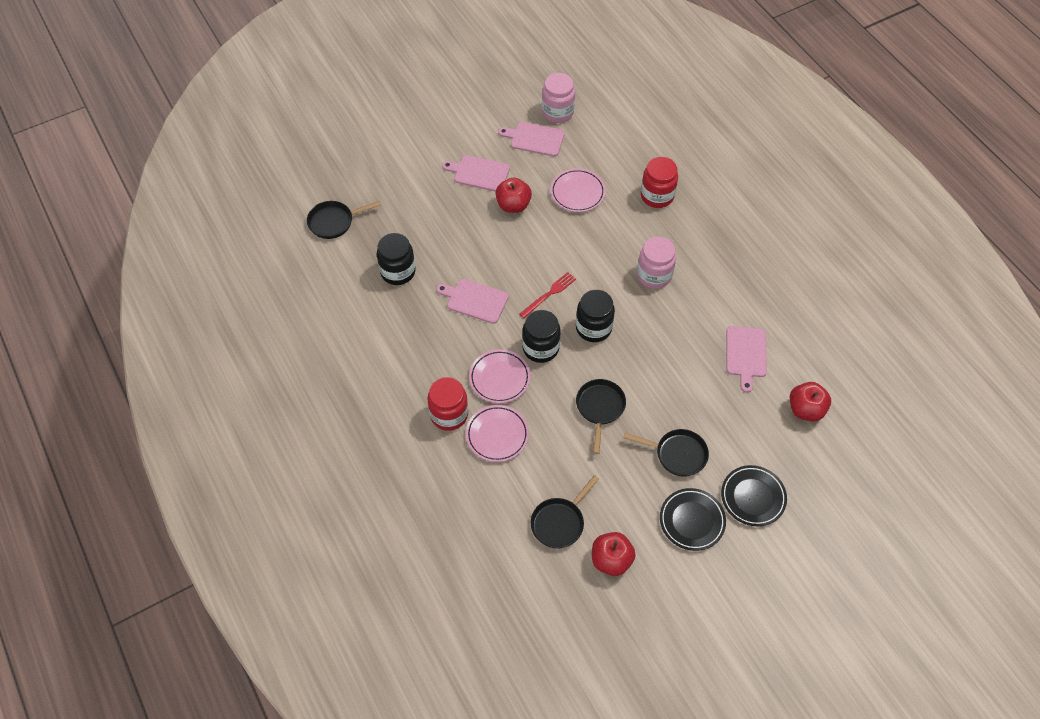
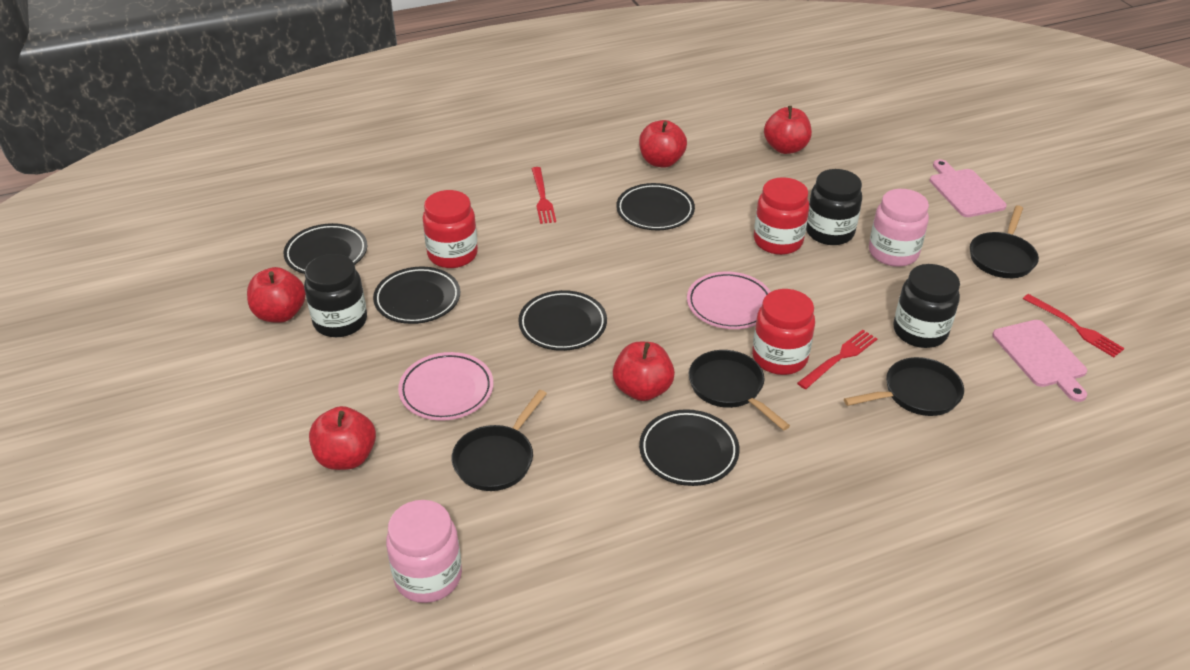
black plate: 2 -> 5
pink cutting board: 4 -> 2
pink plate: 3 -> 2
red apple: 3 -> 5
red fork: 1 -> 3
red jar: 2 -> 3

